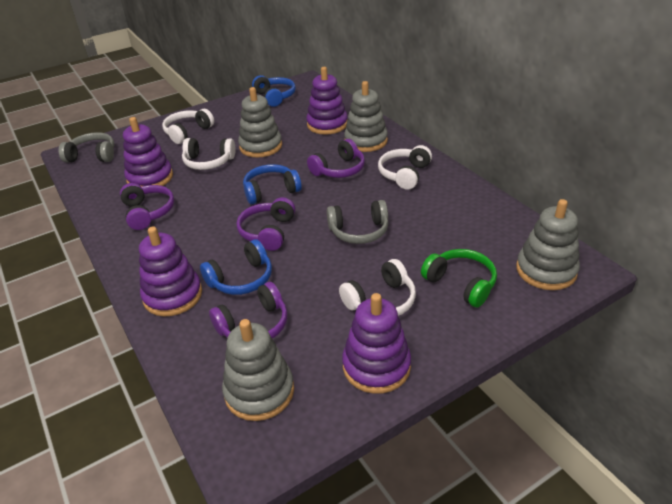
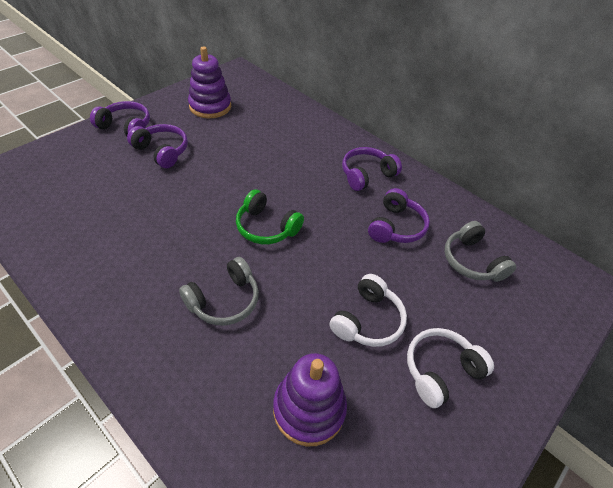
blue headphones: 3 -> 0
grey stacking toy: 4 -> 0
purple stacking toy: 4 -> 2
white headphones: 4 -> 2

